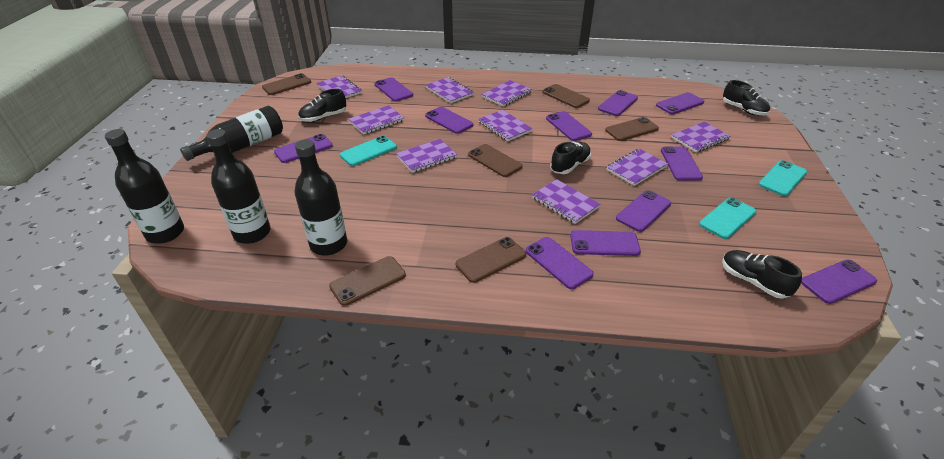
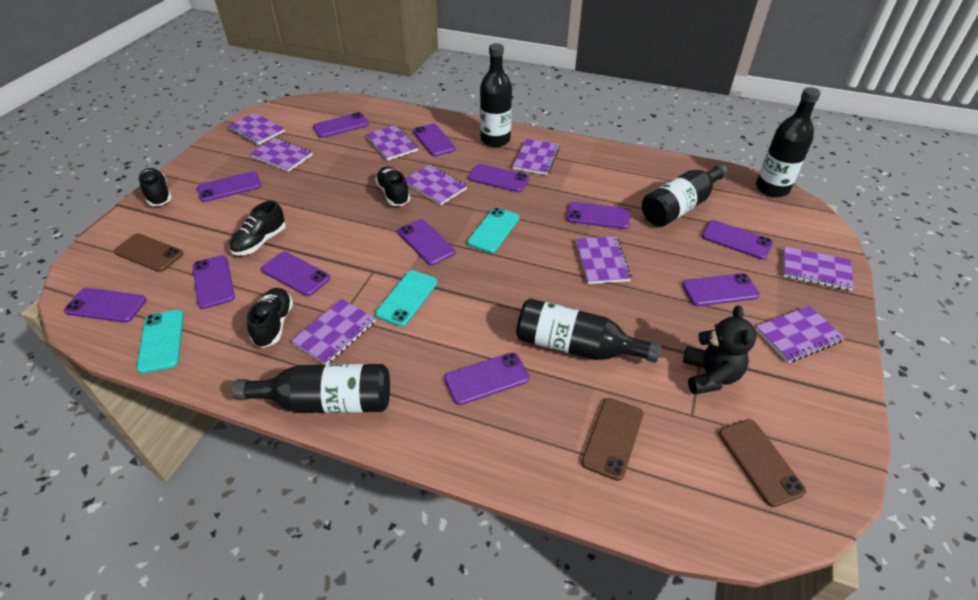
black bottle: 4 -> 5
black teddy bear: 0 -> 1
brown phone: 6 -> 3
purple phone: 11 -> 12

